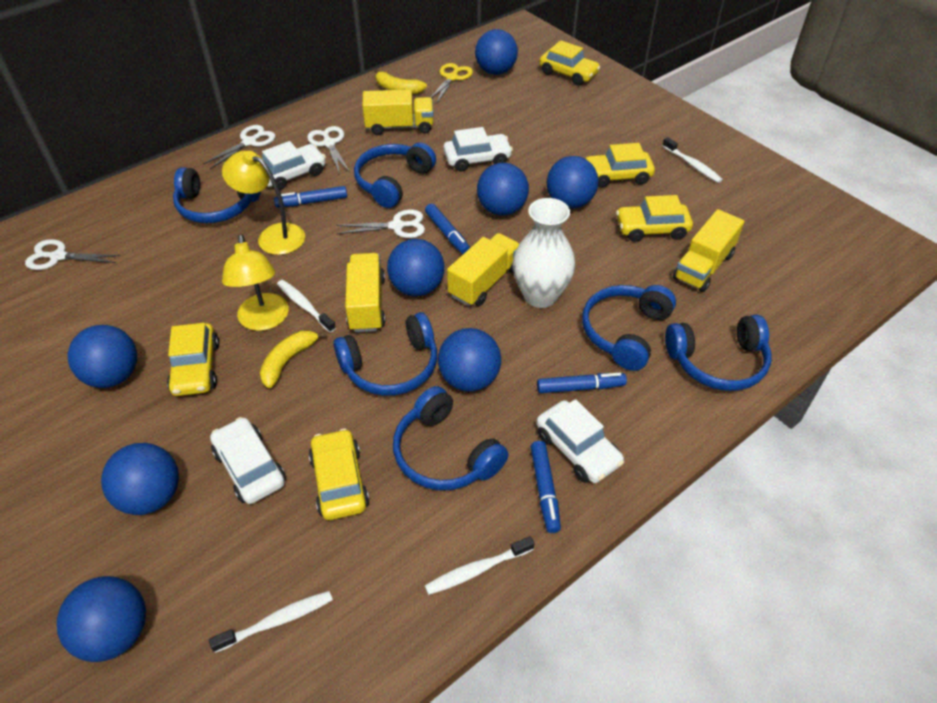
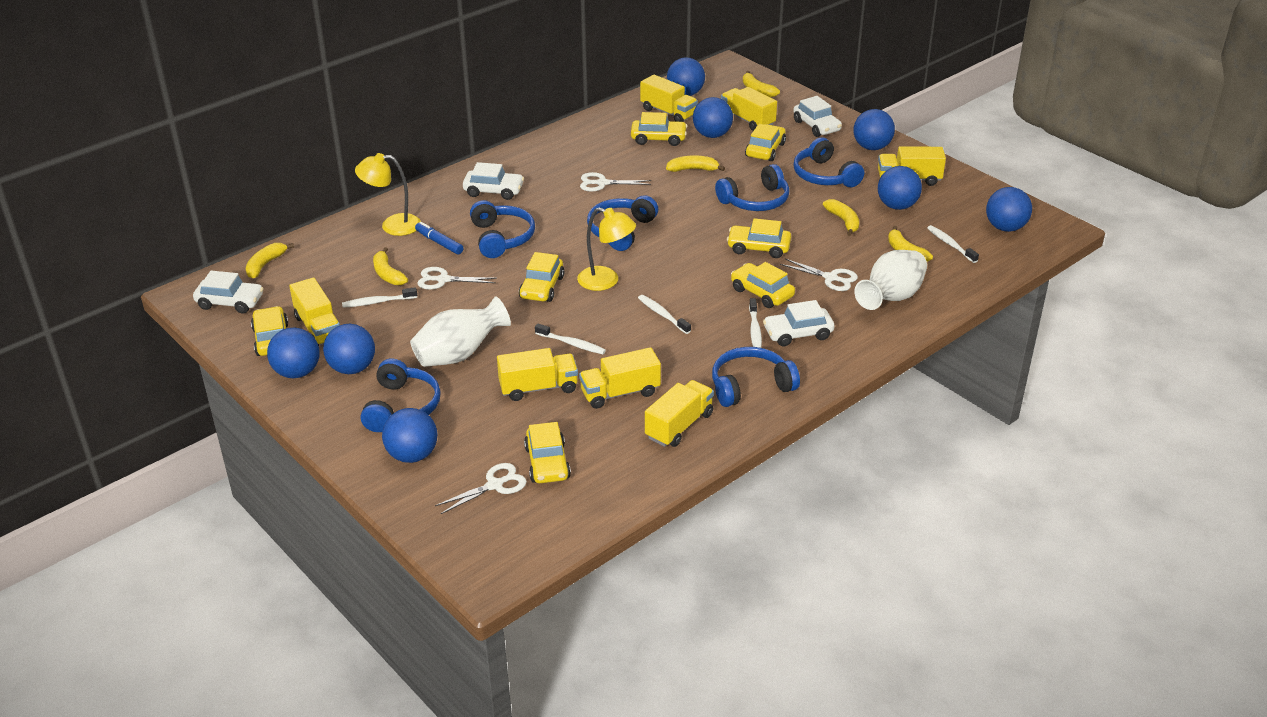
blue marker: 4 -> 1
white toothbrush: 4 -> 5
white vase: 1 -> 2
yellow banana: 2 -> 6
yellow car: 5 -> 7
yellow scissors: 1 -> 0
yellow truck: 4 -> 7

